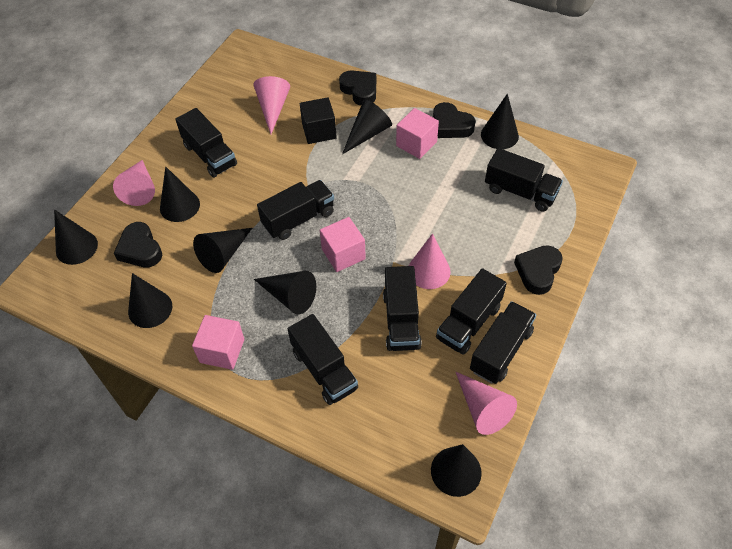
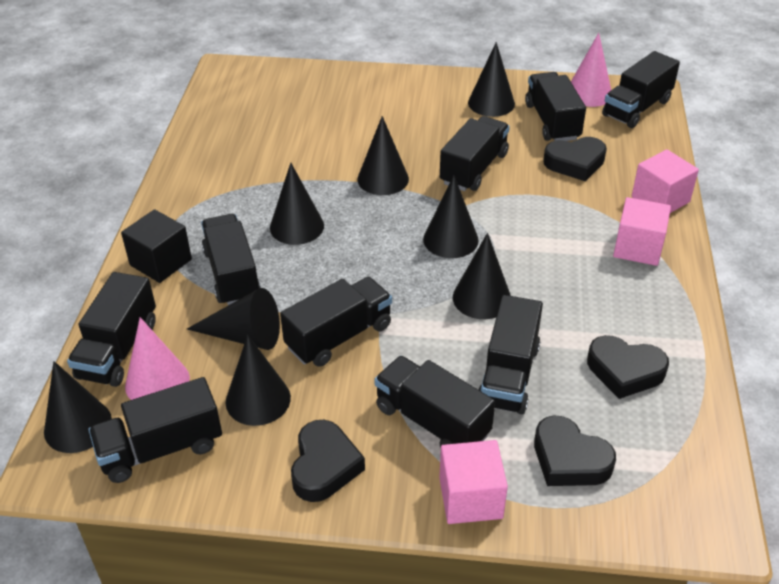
black truck: 7 -> 9
pink cone: 4 -> 2

